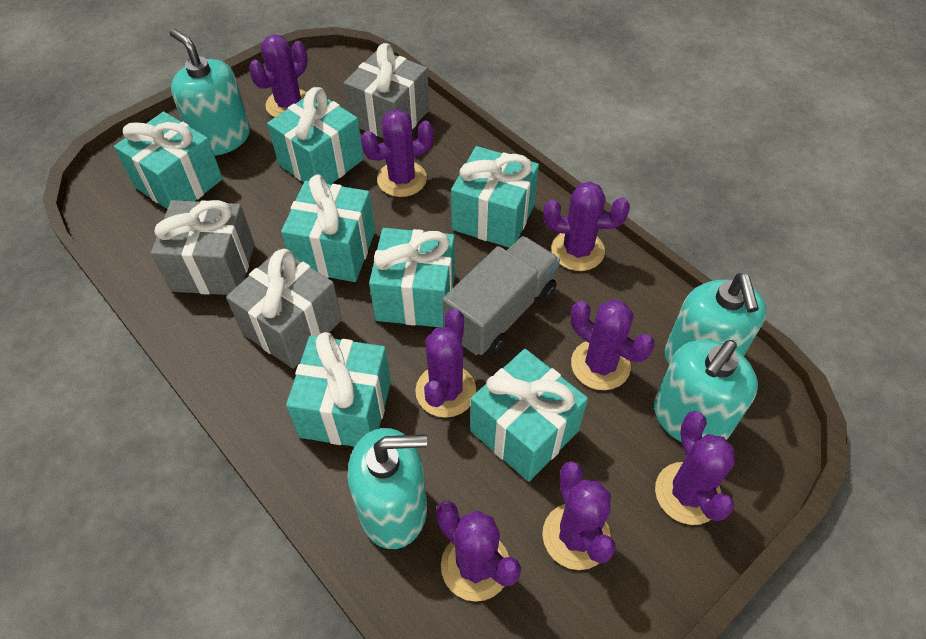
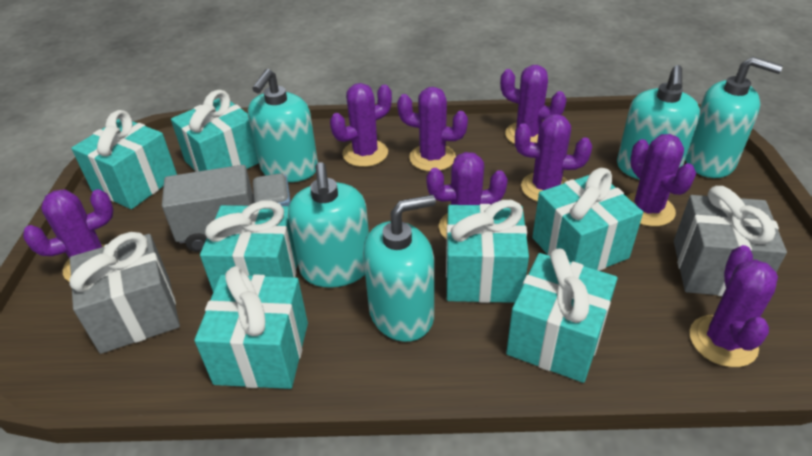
grey gift: 3 -> 2
turquoise soap dispenser: 4 -> 5

